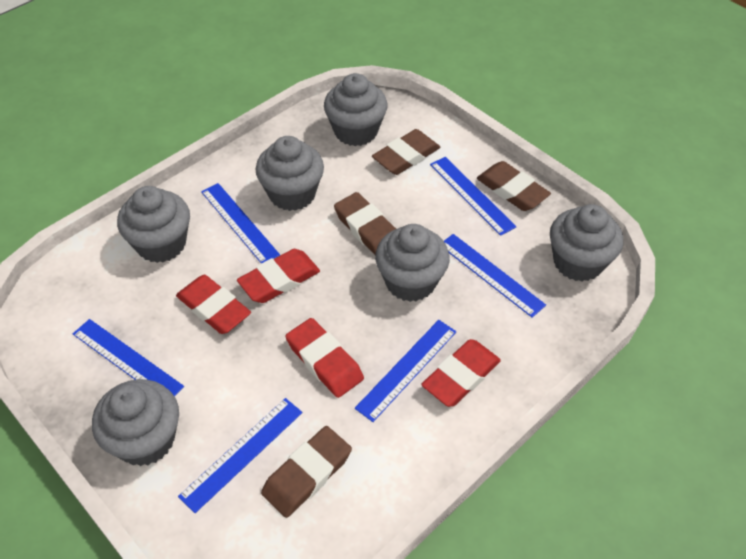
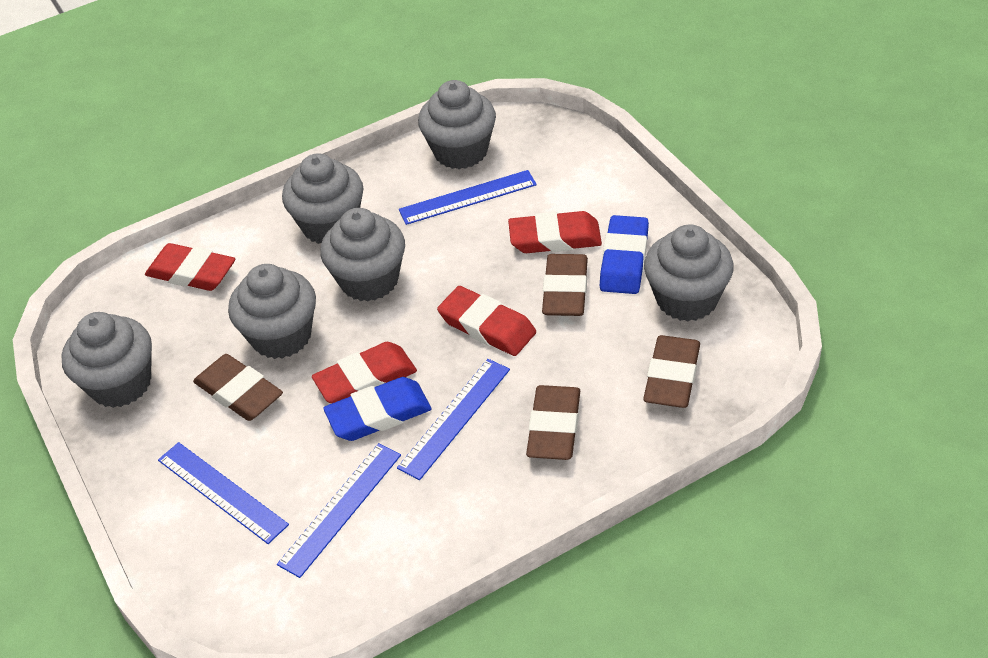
blue eraser: 0 -> 2
blue ruler: 6 -> 4

